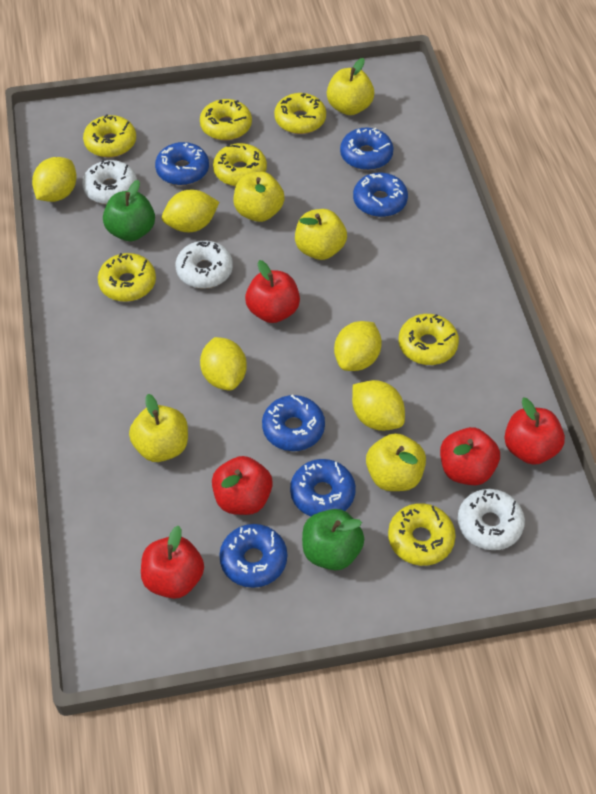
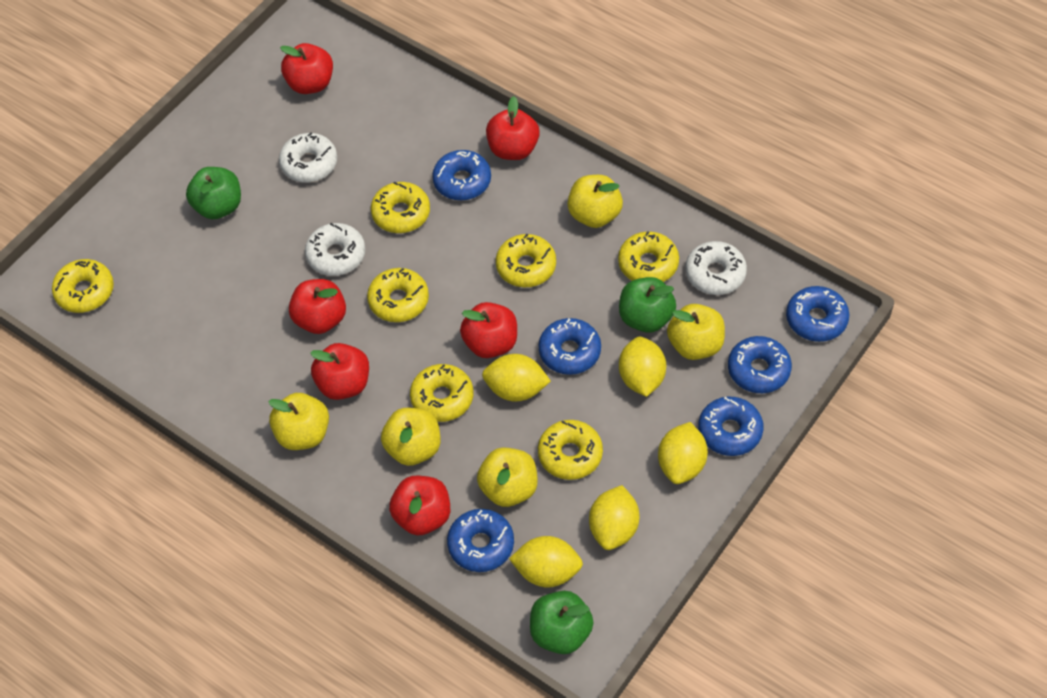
green apple: 2 -> 3
red apple: 5 -> 6

